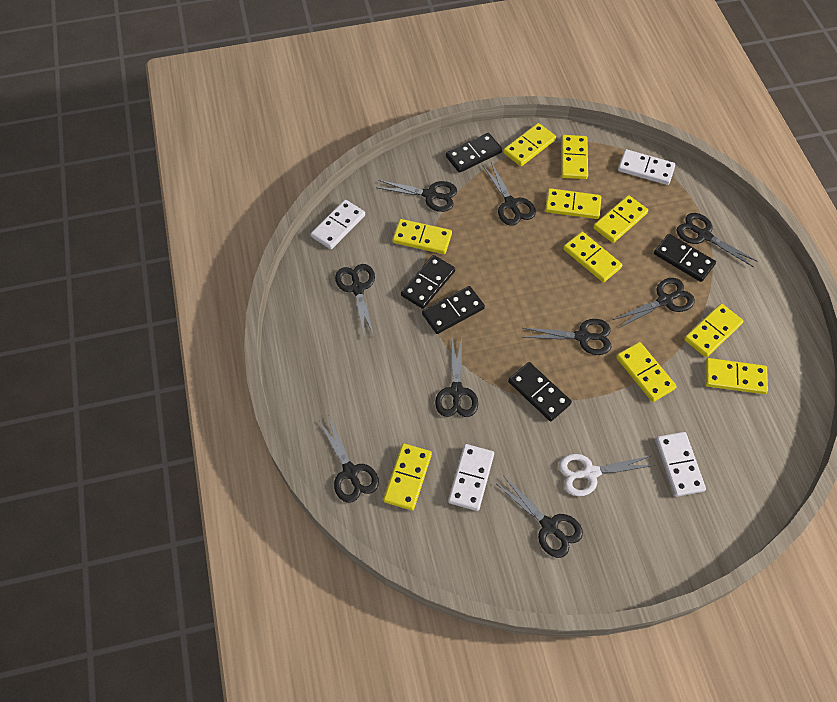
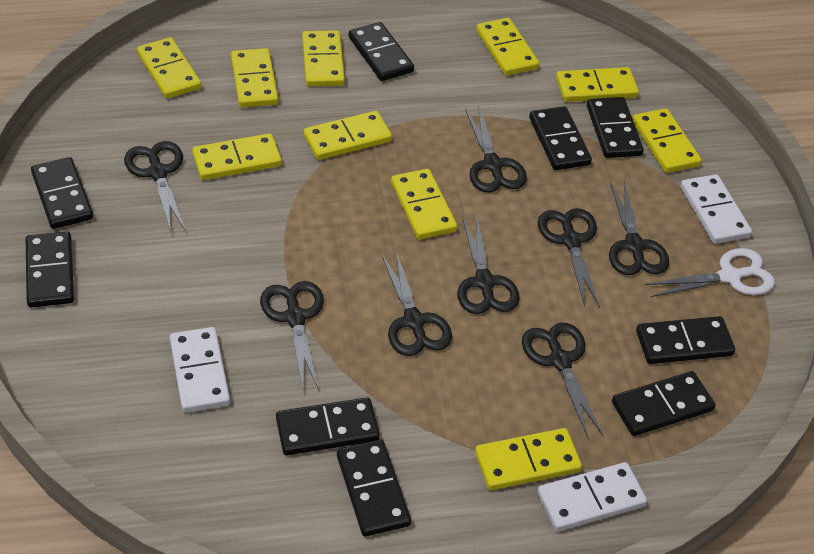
black domino: 5 -> 9
black scissors: 9 -> 8
white domino: 4 -> 3

